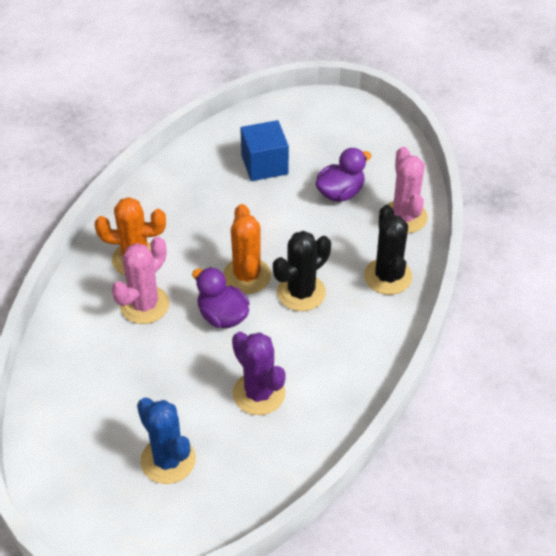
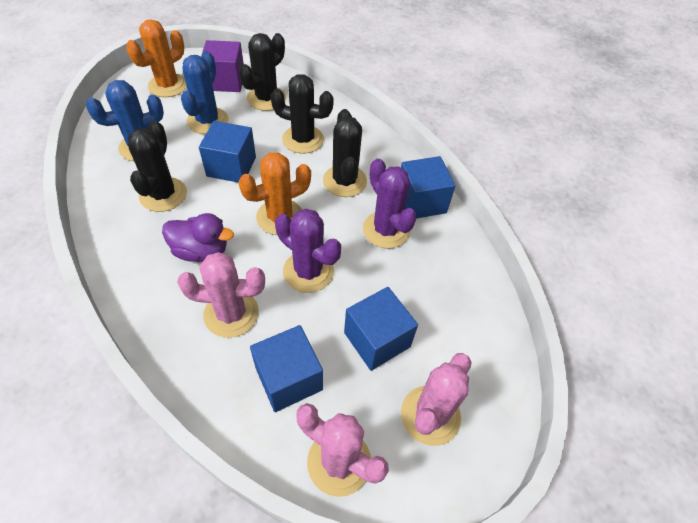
black cactus: 2 -> 4
blue cactus: 1 -> 2
blue cube: 1 -> 4
pink cactus: 2 -> 3
purple cactus: 1 -> 2
purple cube: 0 -> 1
purple duck: 2 -> 1

